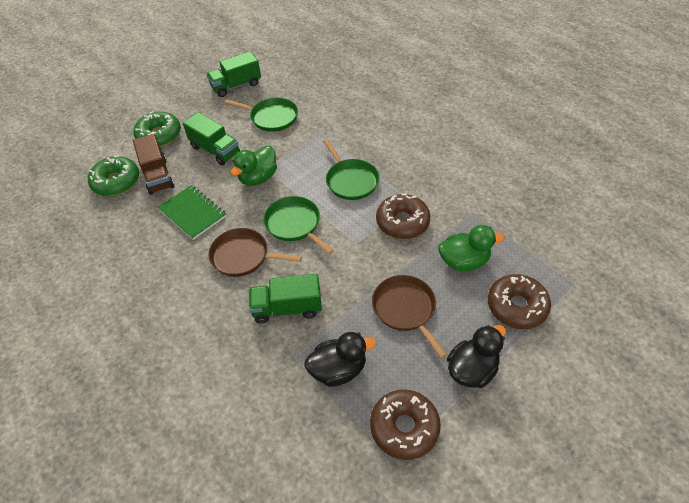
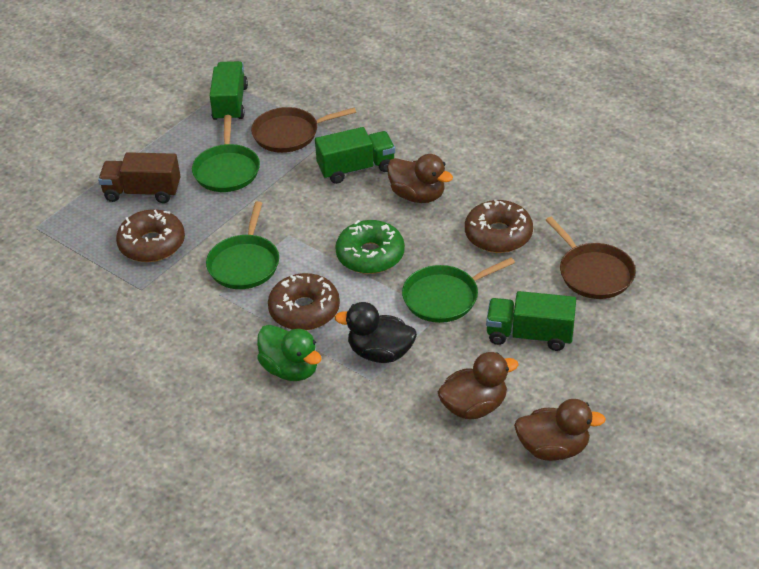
black duck: 2 -> 1
brown duck: 0 -> 3
green donut: 2 -> 1
green duck: 2 -> 1
green notebook: 1 -> 0

